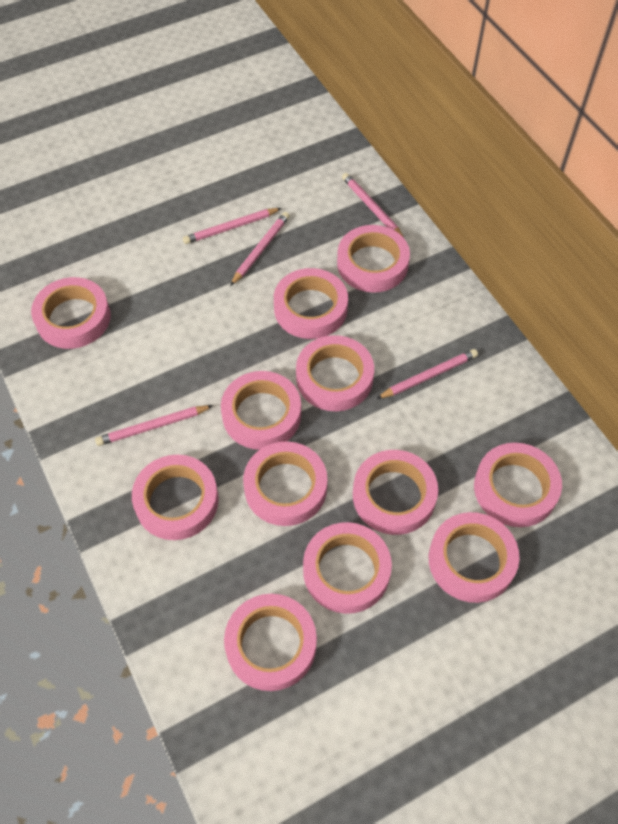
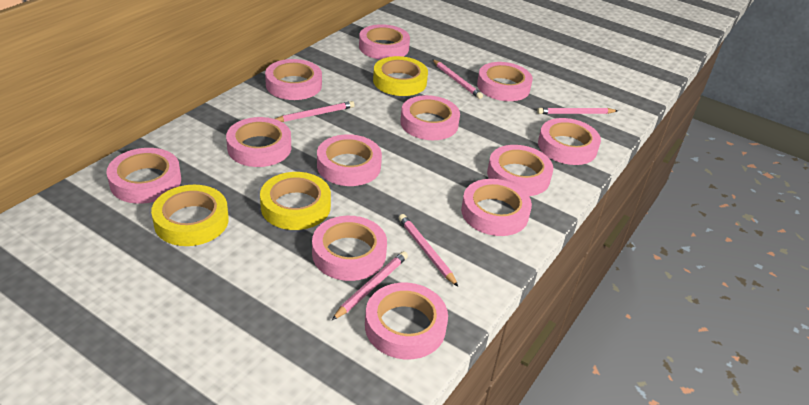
yellow tape: 0 -> 3

